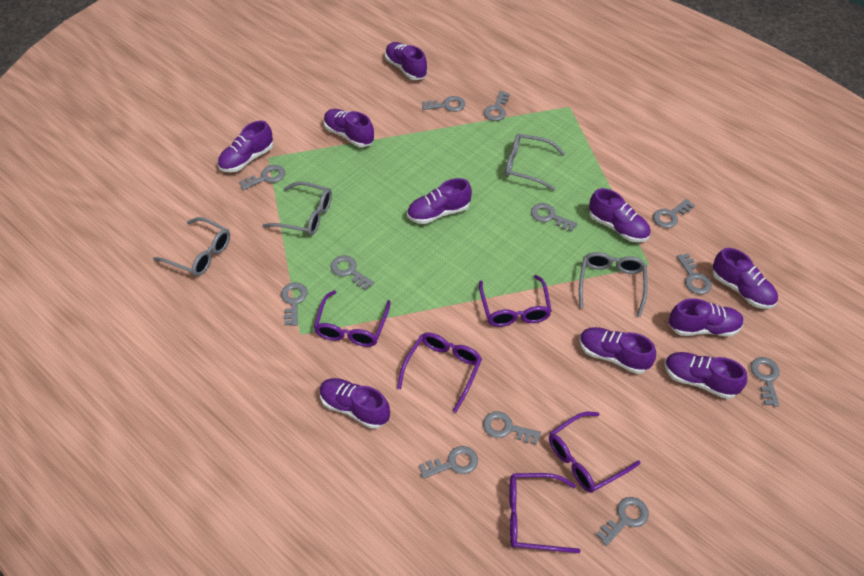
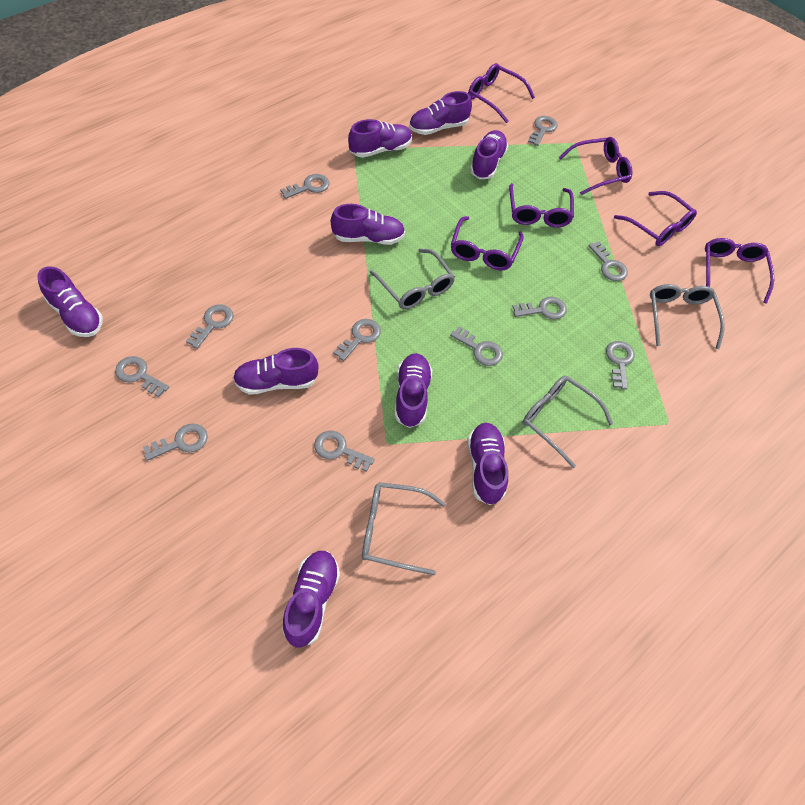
grey key: 12 -> 11
purple glasses: 5 -> 6
purple shoe: 10 -> 9

